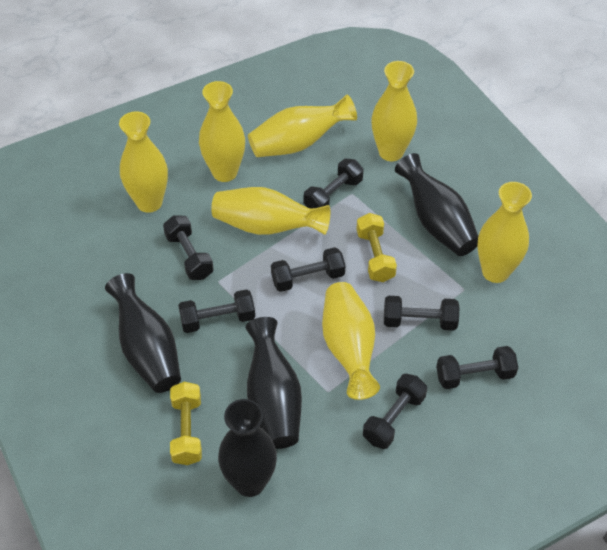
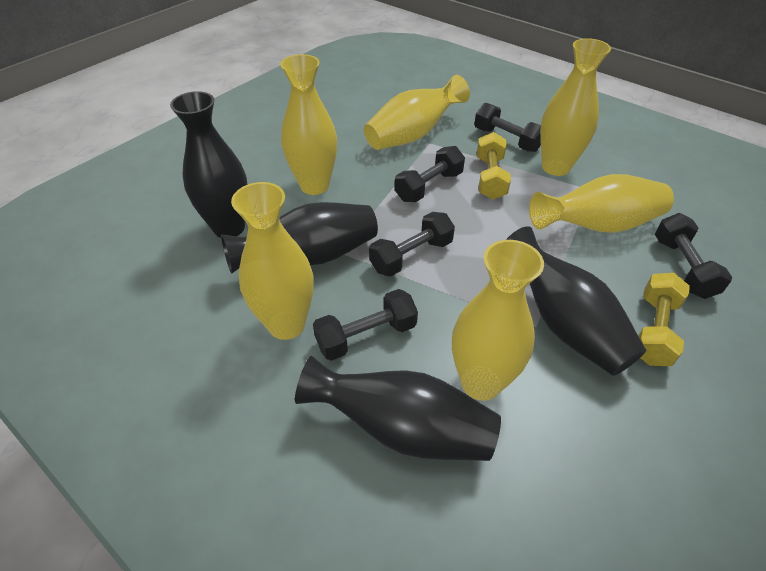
black dumbbell: 7 -> 5
yellow vase: 7 -> 6

